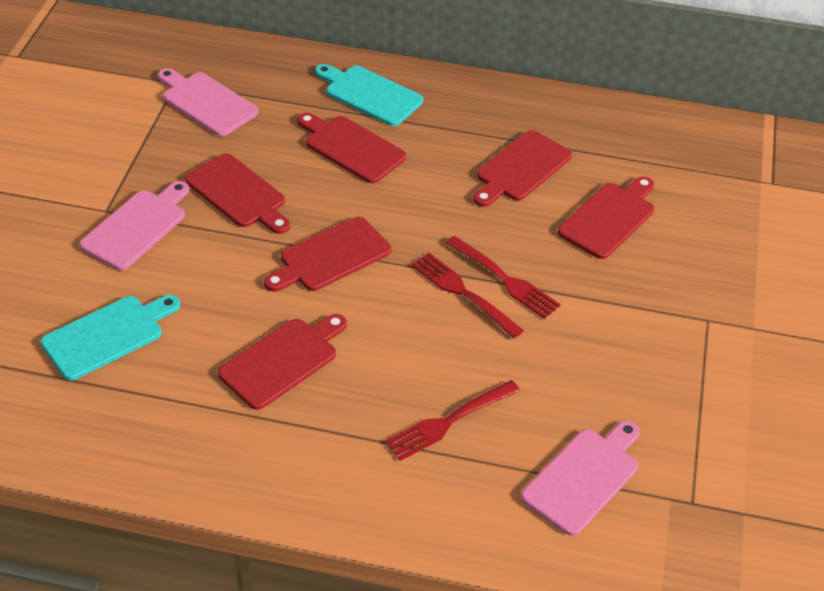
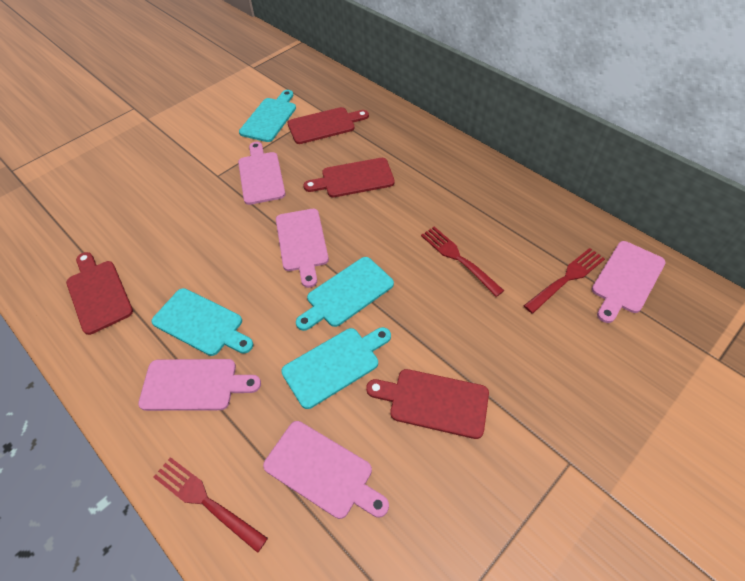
pink cutting board: 3 -> 5
red cutting board: 6 -> 4
turquoise cutting board: 2 -> 4

